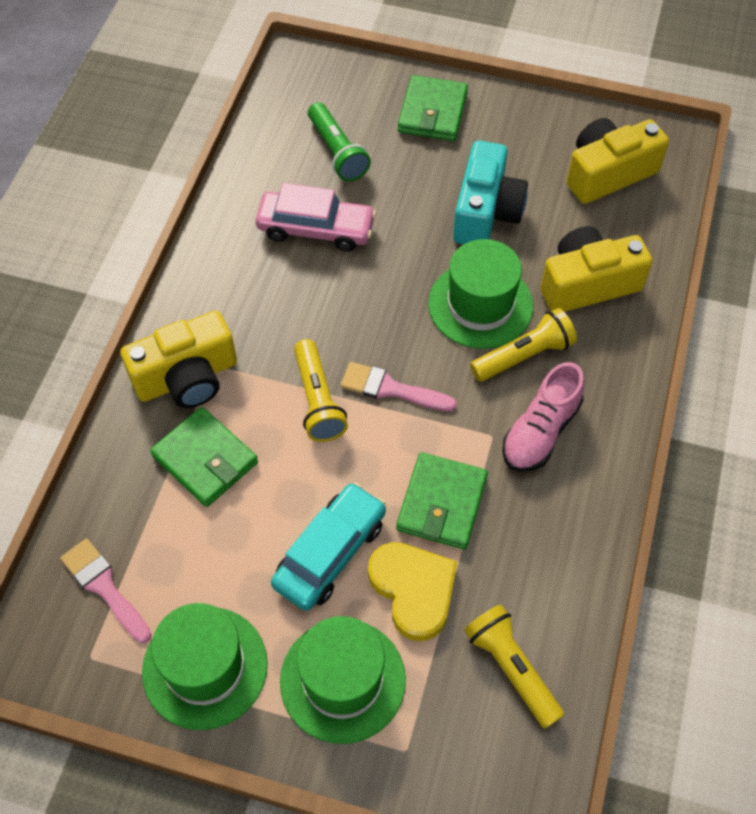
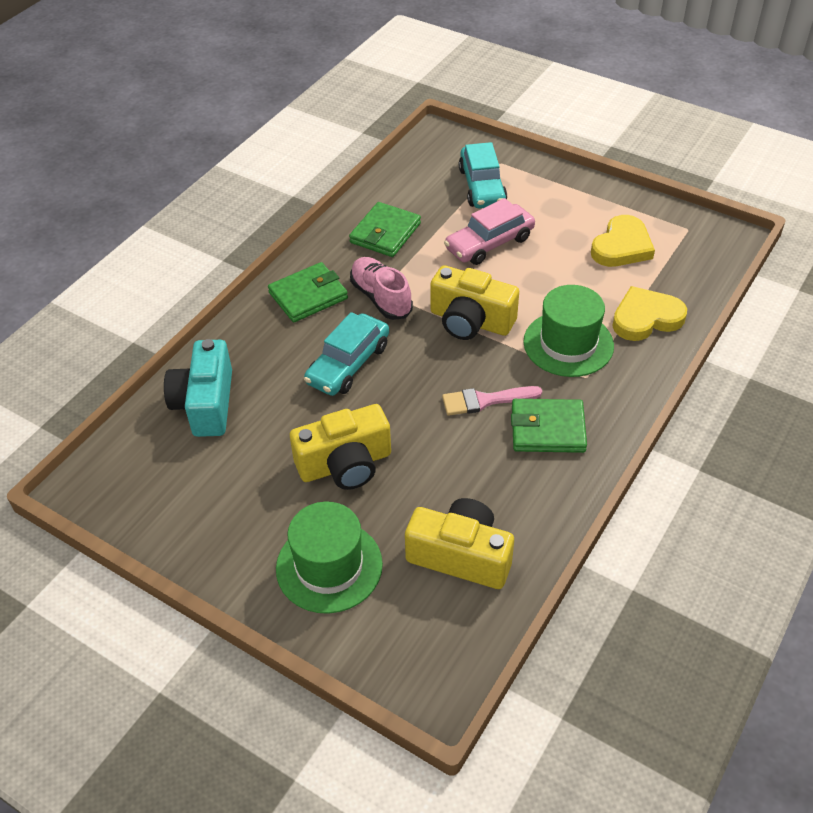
green flashlight: 1 -> 0
green hat: 3 -> 2
pink brush: 2 -> 1
turquoise car: 1 -> 2
yellow flashlight: 3 -> 0
yellow heart: 1 -> 2

